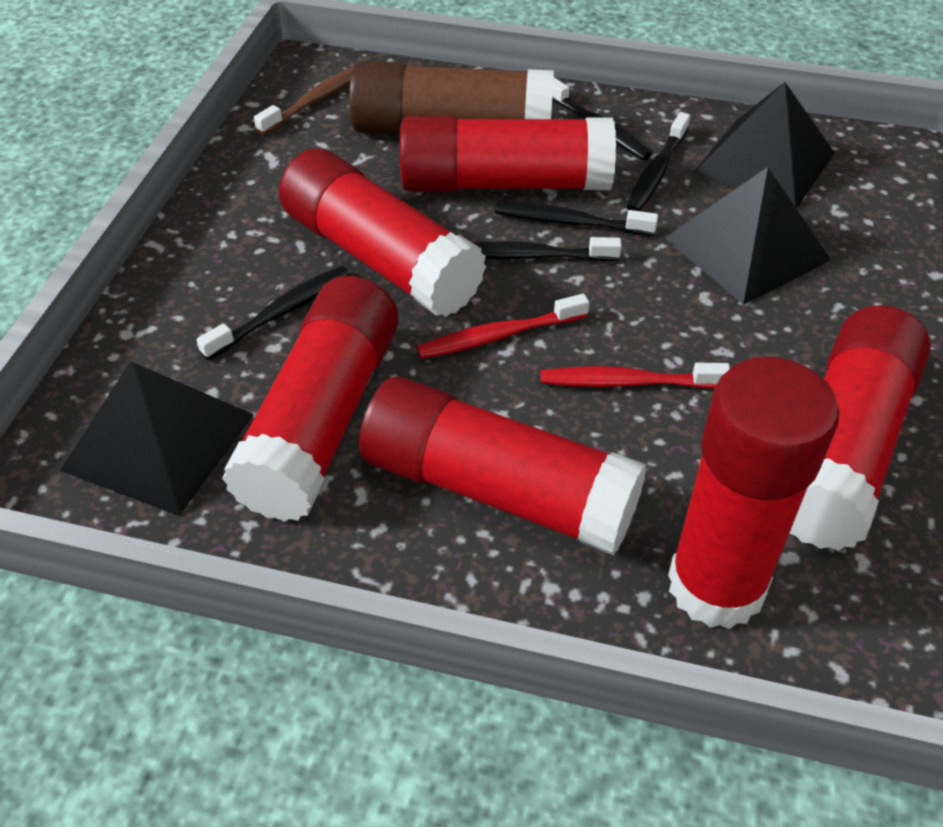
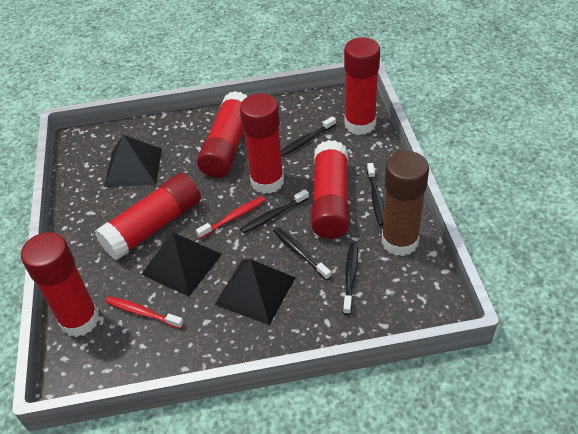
brown toothbrush: 1 -> 0

